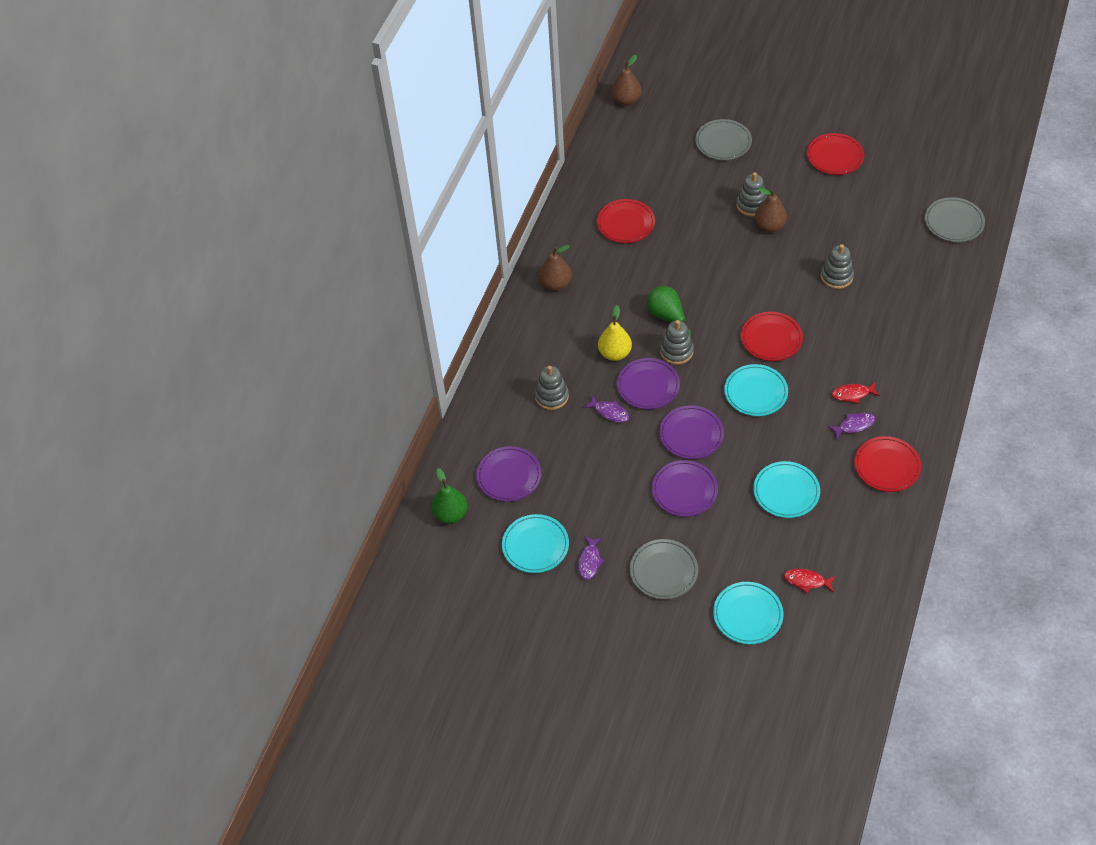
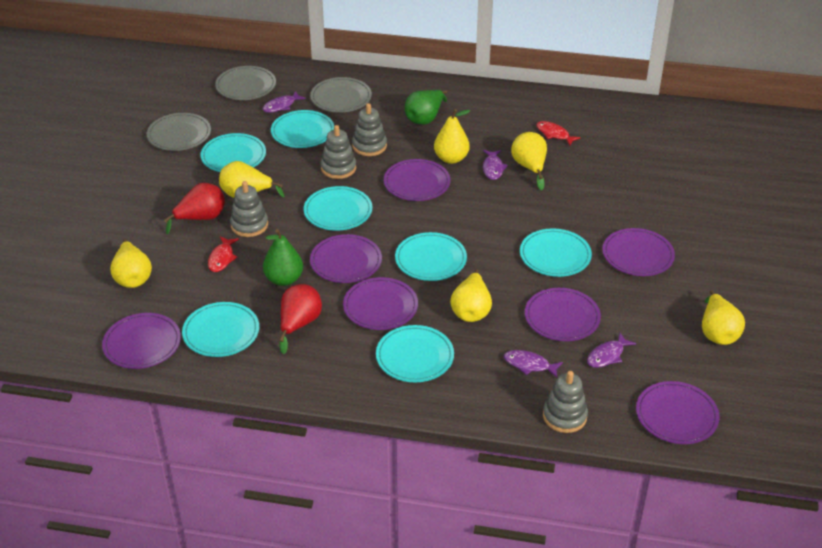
brown pear: 3 -> 0
purple fish: 3 -> 4
purple plate: 4 -> 7
red pear: 0 -> 2
red plate: 4 -> 0
turquoise plate: 4 -> 7
yellow pear: 1 -> 6

